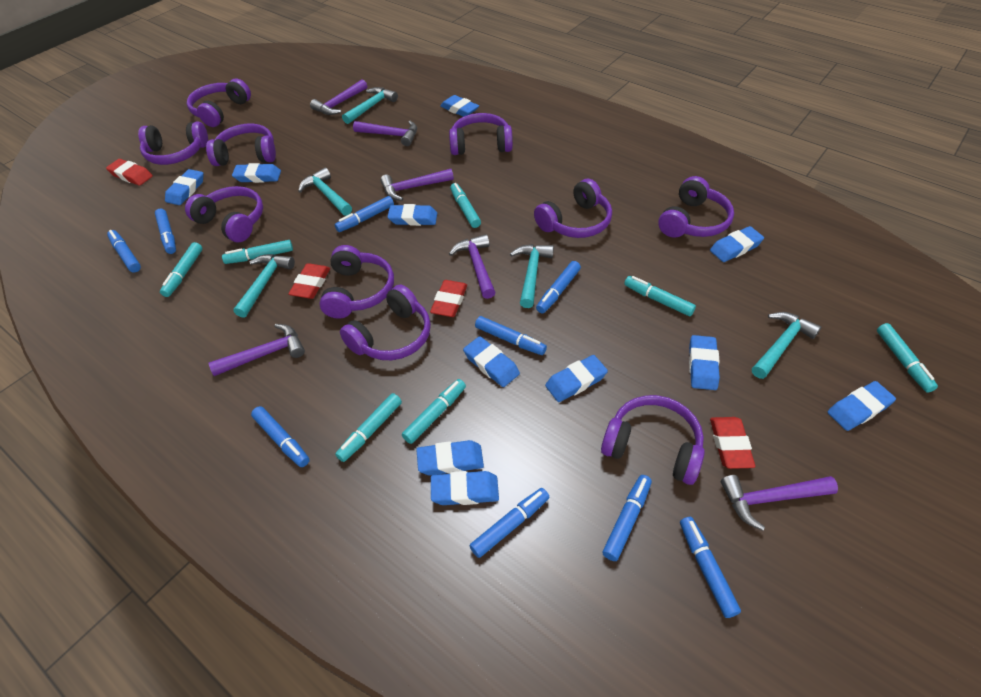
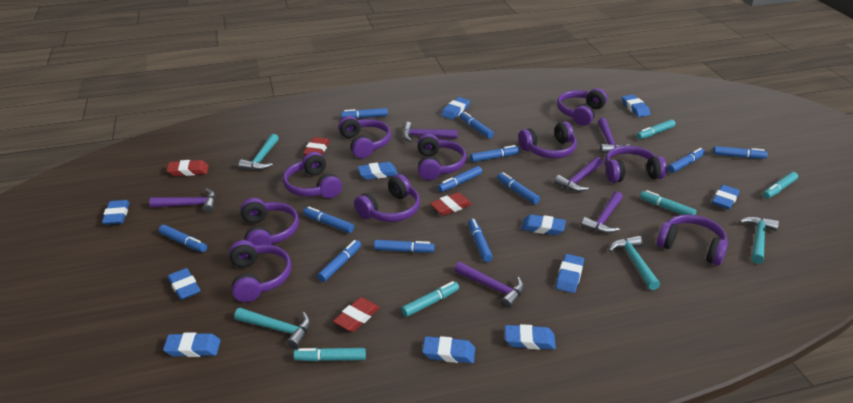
blue marker: 9 -> 12
turquoise hammer: 5 -> 4
turquoise marker: 7 -> 5

